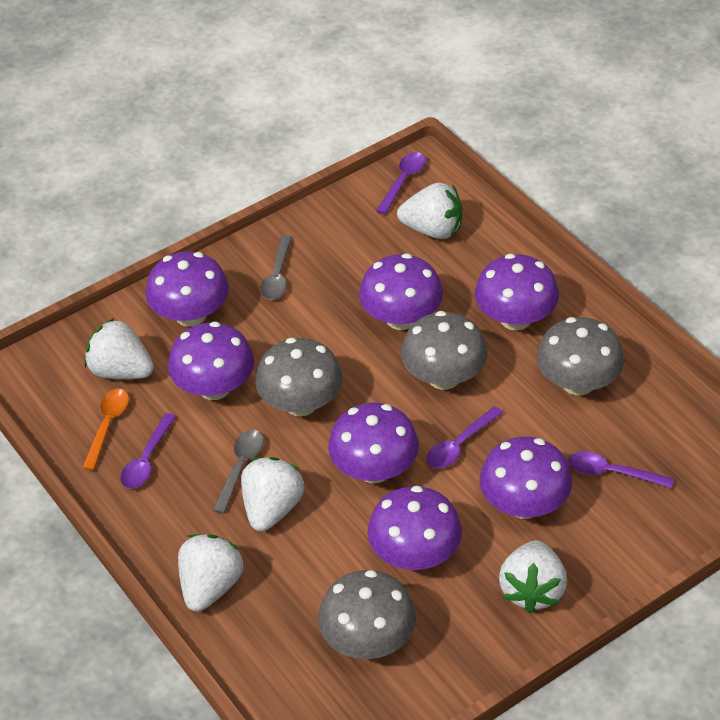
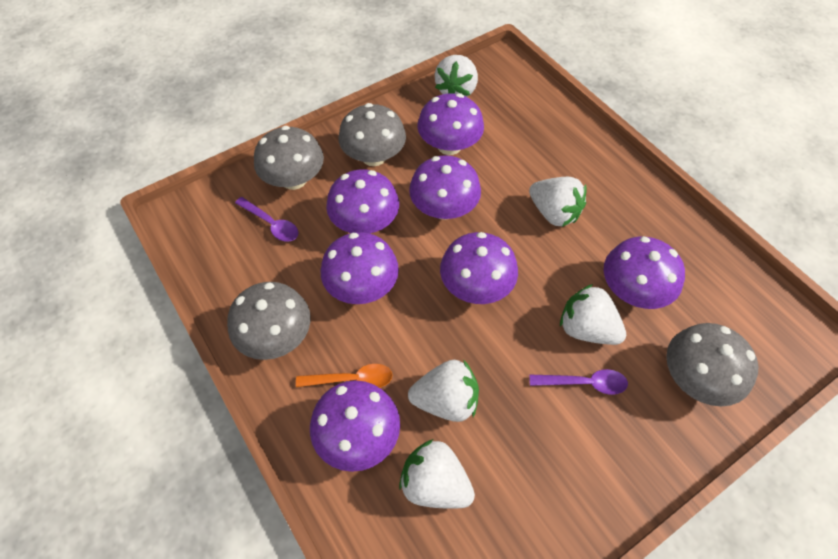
grey spoon: 2 -> 0
purple spoon: 4 -> 2

